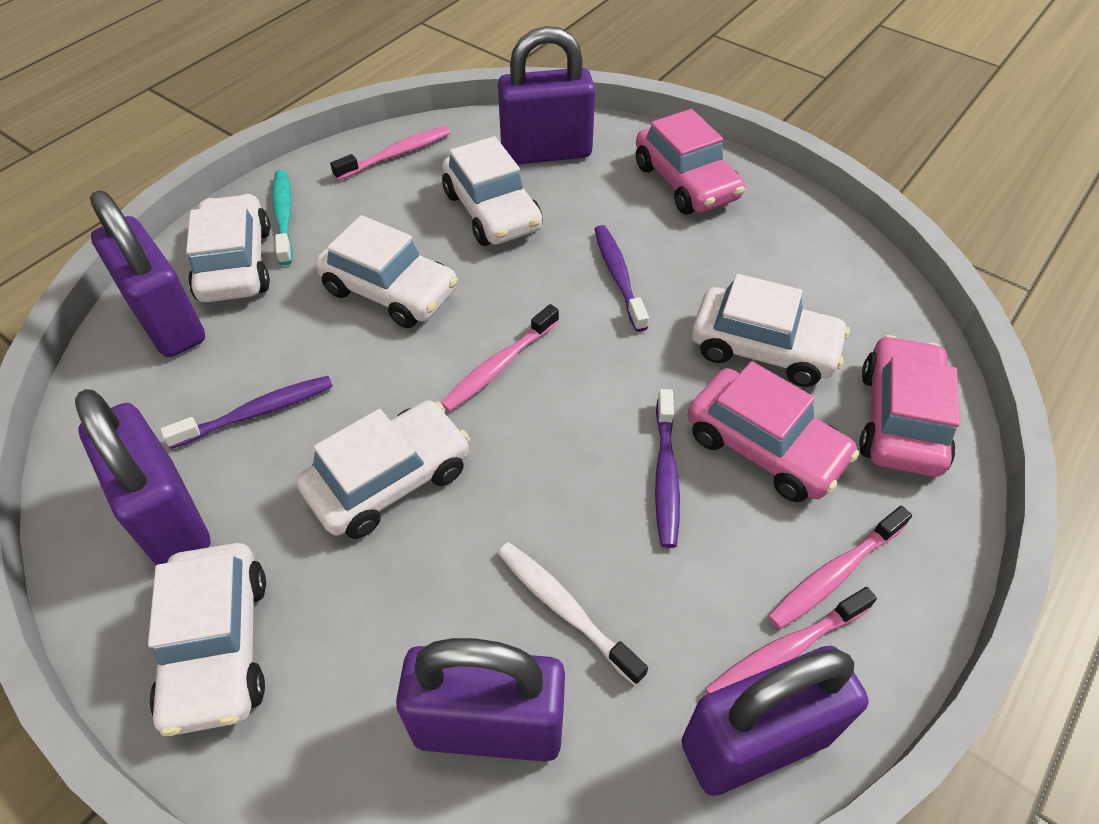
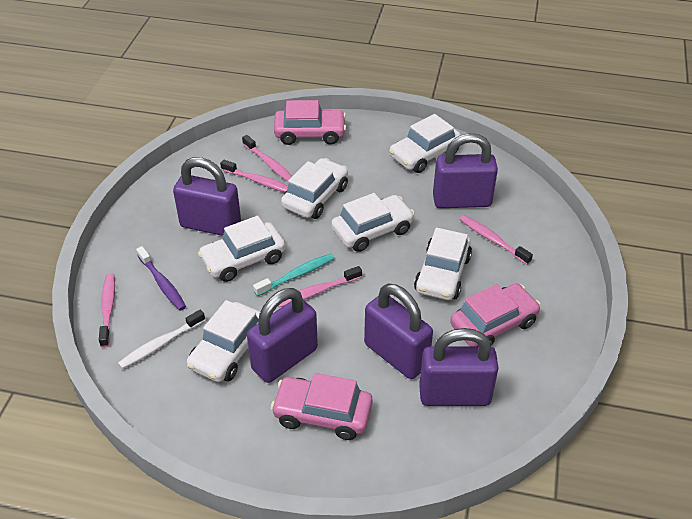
pink toothbrush: 4 -> 5
purple toothbrush: 3 -> 1

